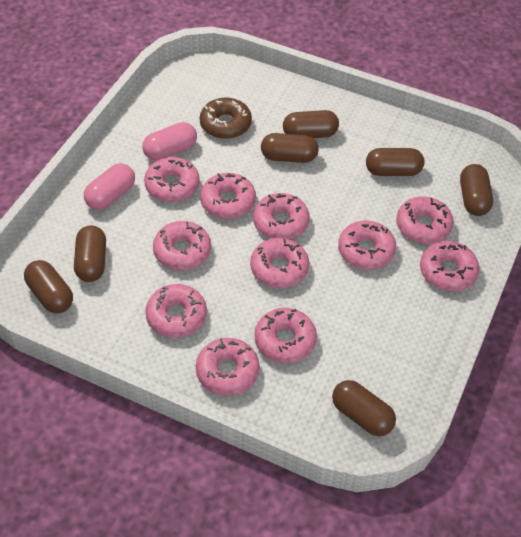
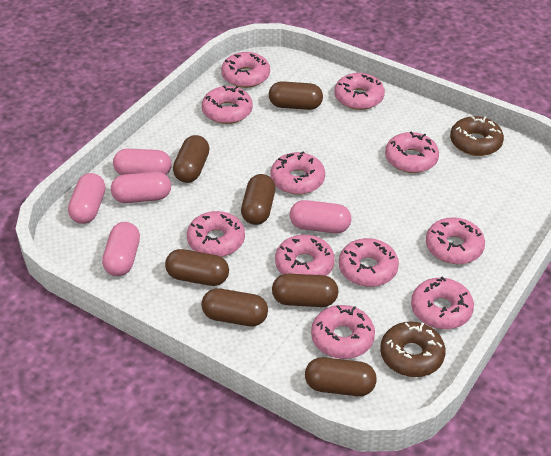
brown donut: 1 -> 2
pink capsule: 2 -> 5

